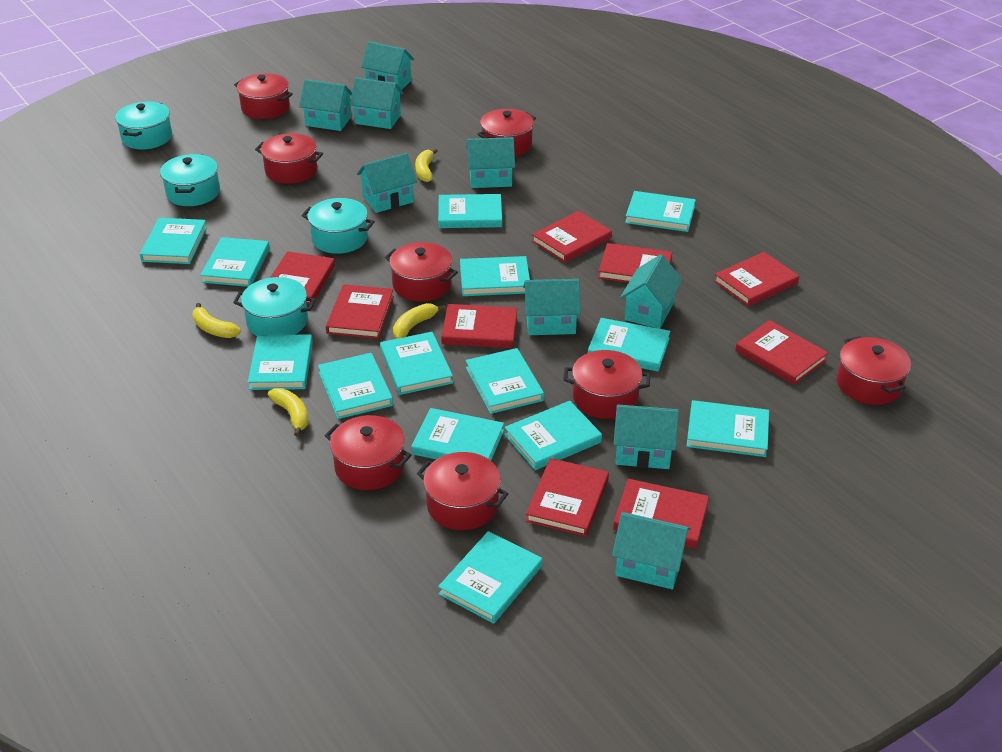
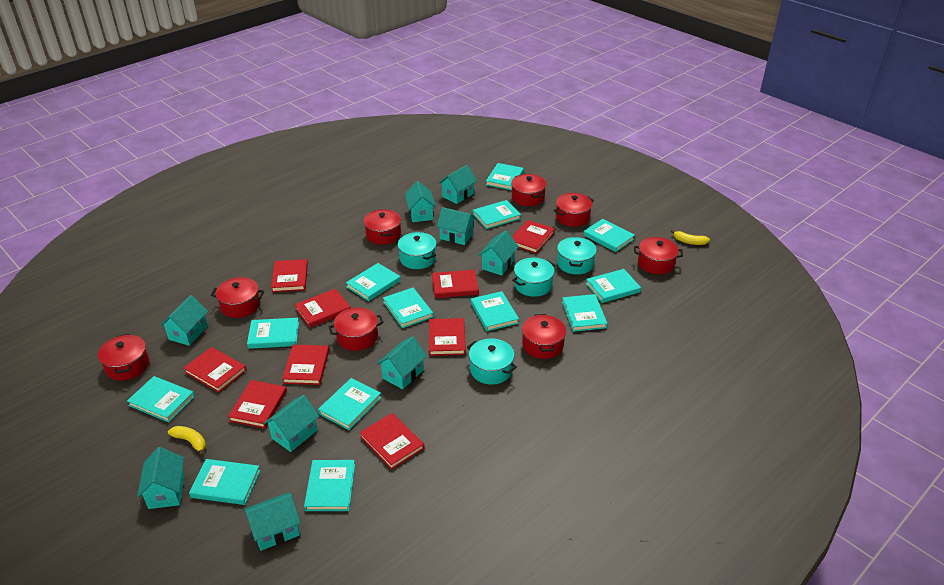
turquoise book: 14 -> 13
yellow banana: 4 -> 2

